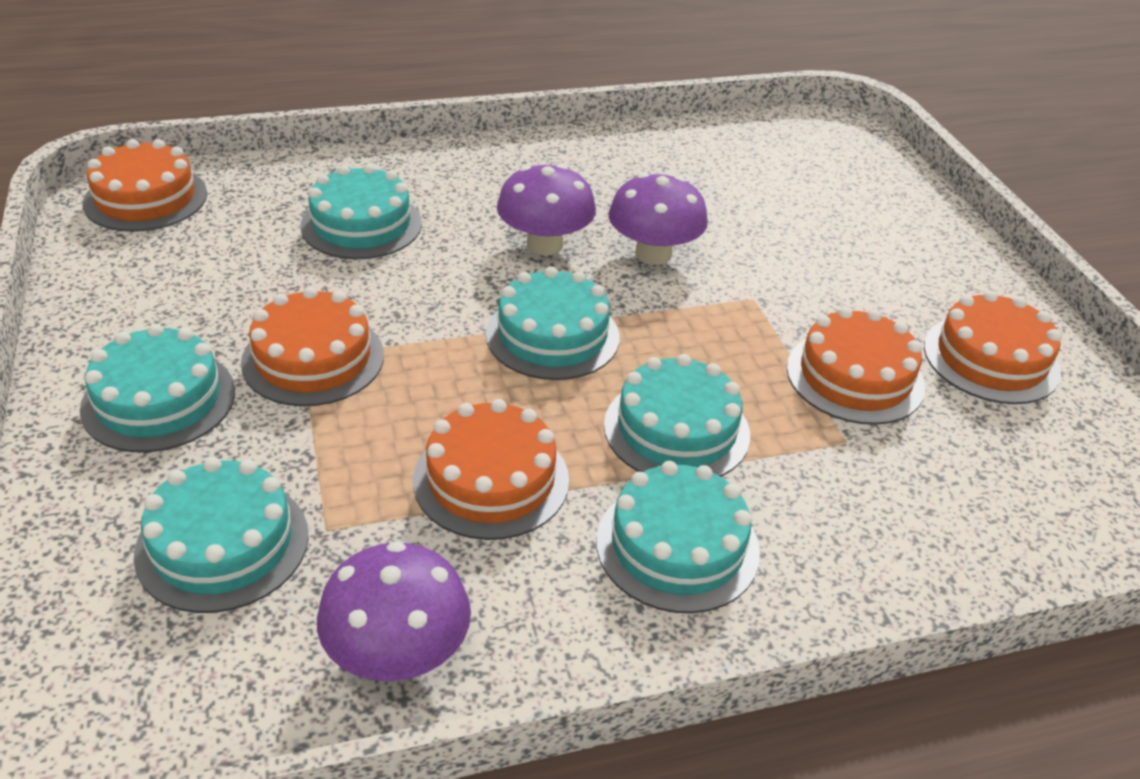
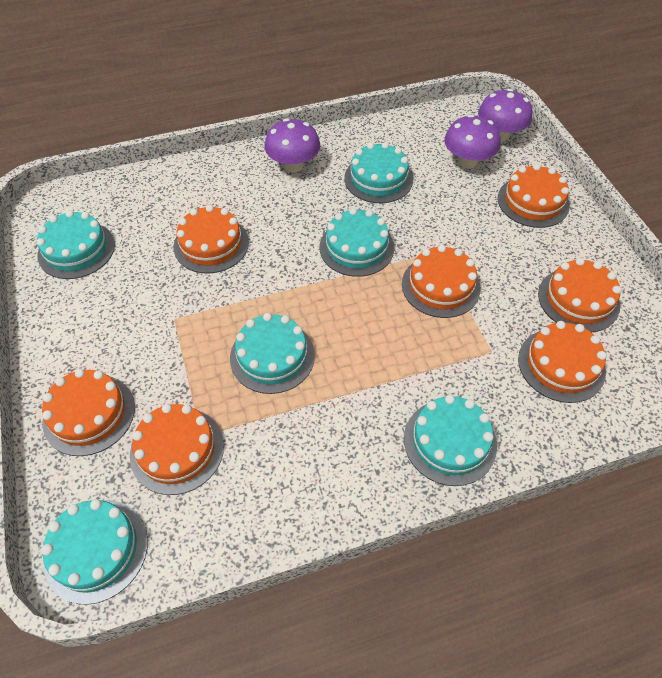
orange cake: 5 -> 7

